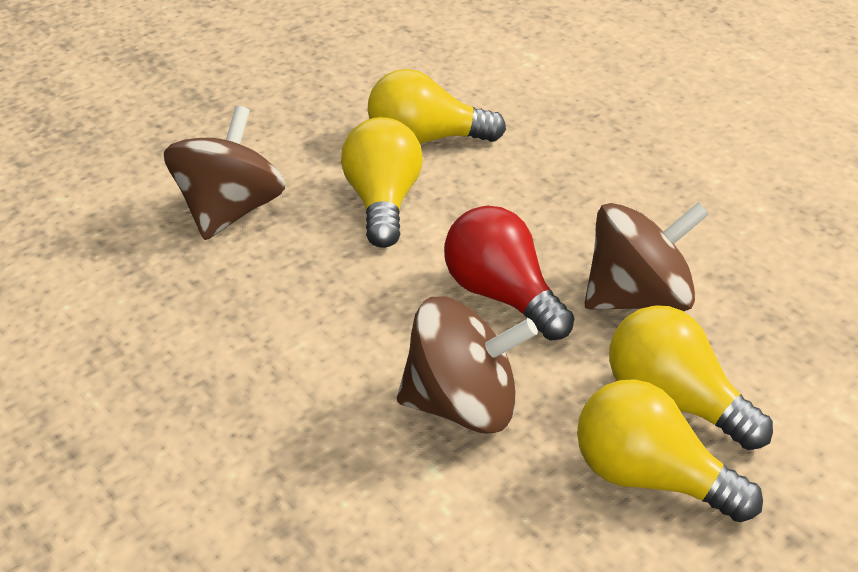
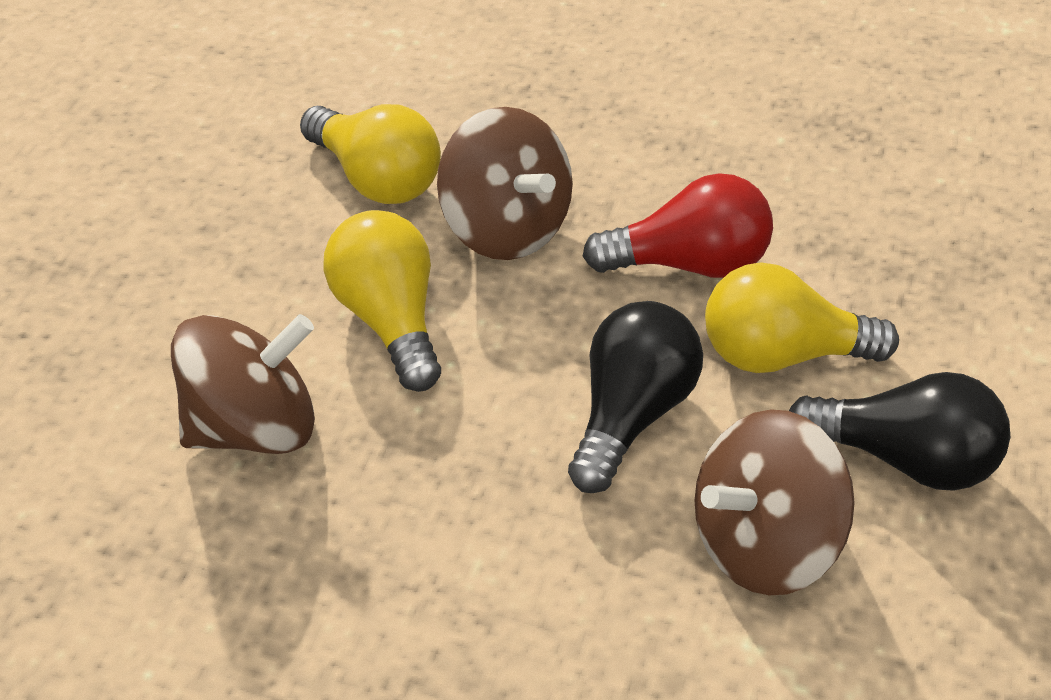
black light bulb: 0 -> 2
yellow light bulb: 4 -> 3

